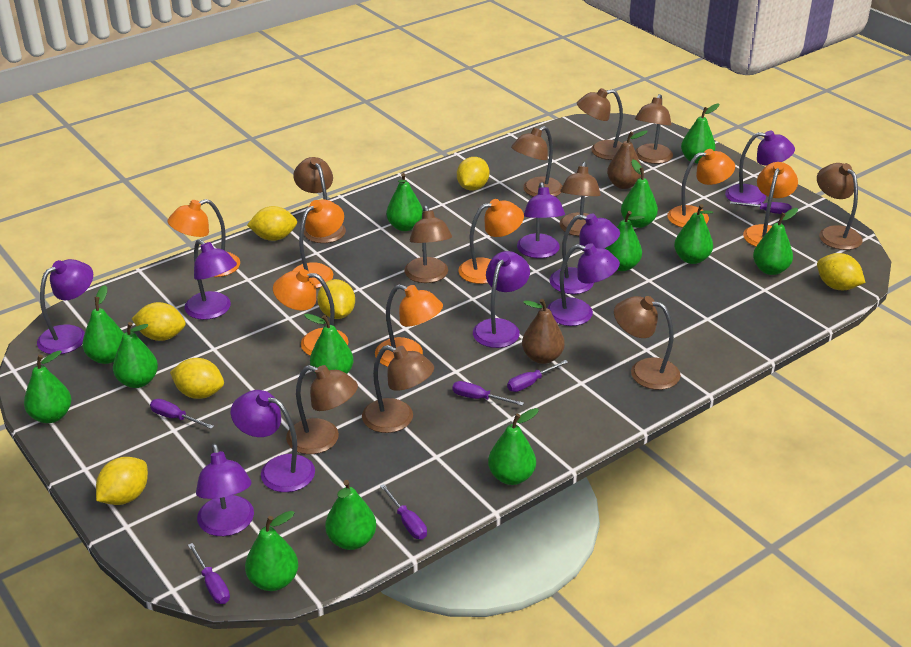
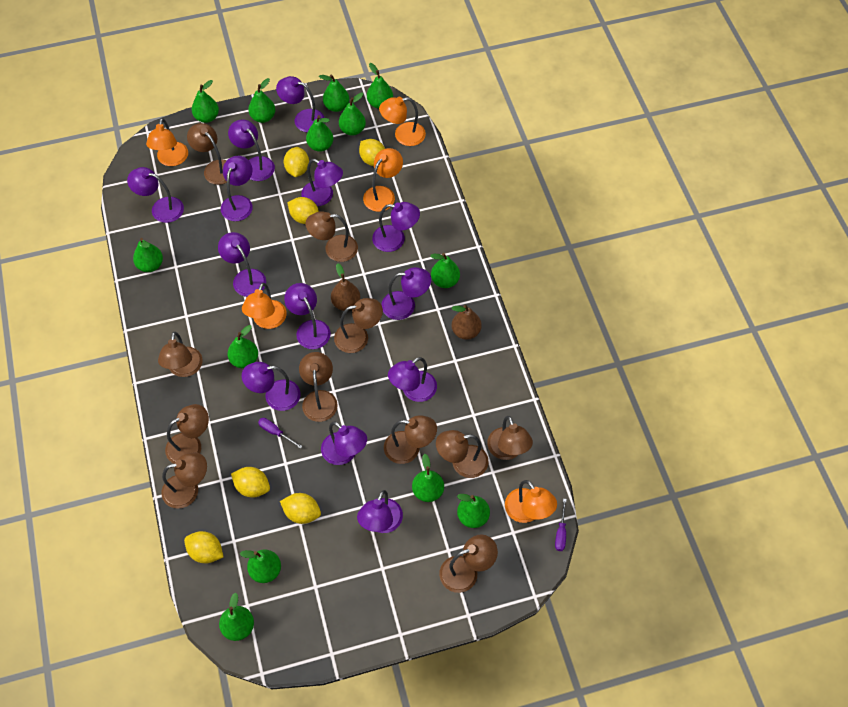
brown lamp: 10 -> 11
orange lamp: 7 -> 5
purple lamp: 9 -> 13
purple screwdriver: 6 -> 2
yellow lemon: 7 -> 6

